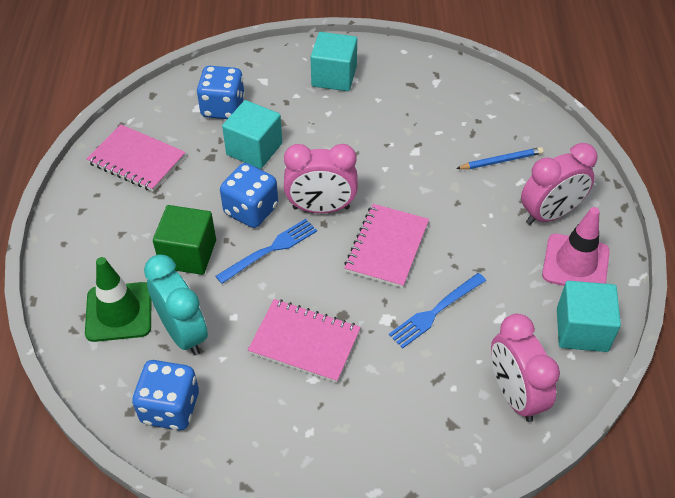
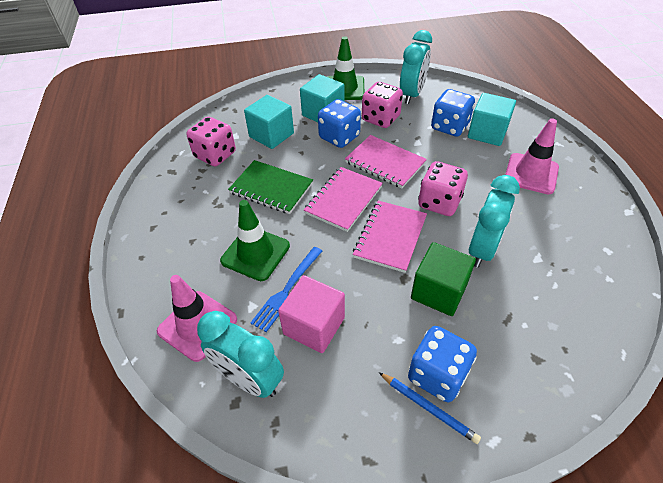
blue fork: 2 -> 1
green notebook: 0 -> 1
green traffic cone: 1 -> 2
pink clock: 3 -> 0
pink cube: 0 -> 1
pink dice: 0 -> 3
pink traffic cone: 1 -> 2
turquoise clock: 1 -> 3

